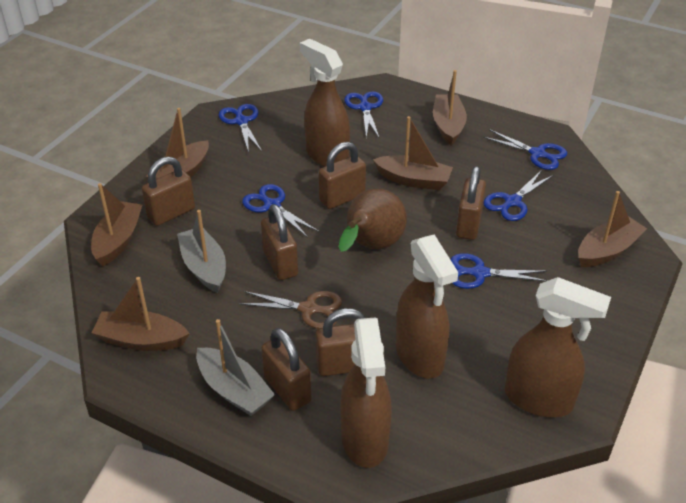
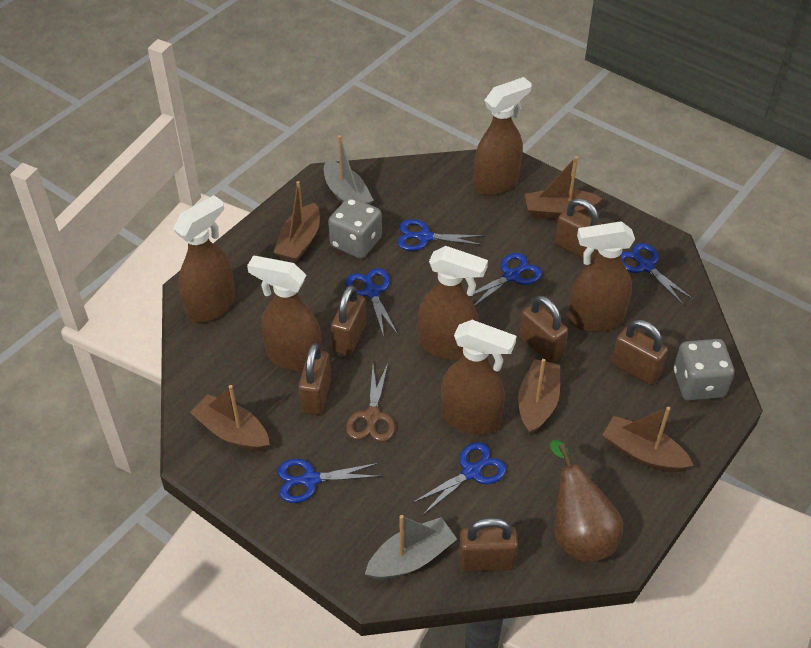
brown boat: 6 -> 5
brown spray bottle: 4 -> 6
grey dice: 0 -> 2

